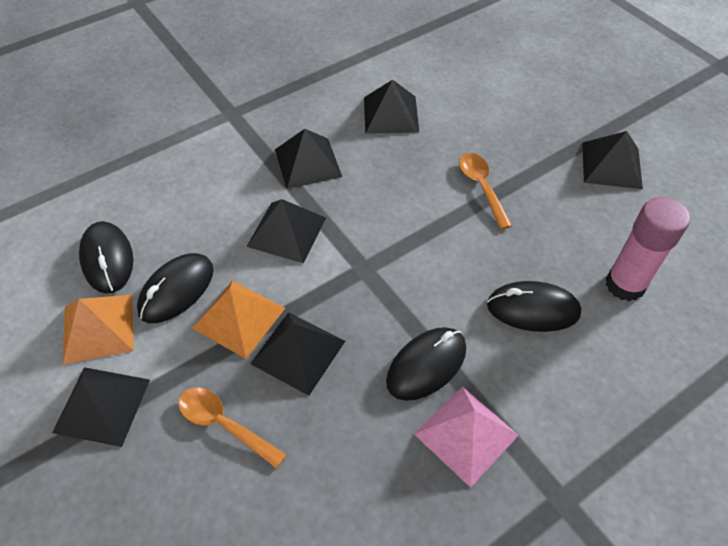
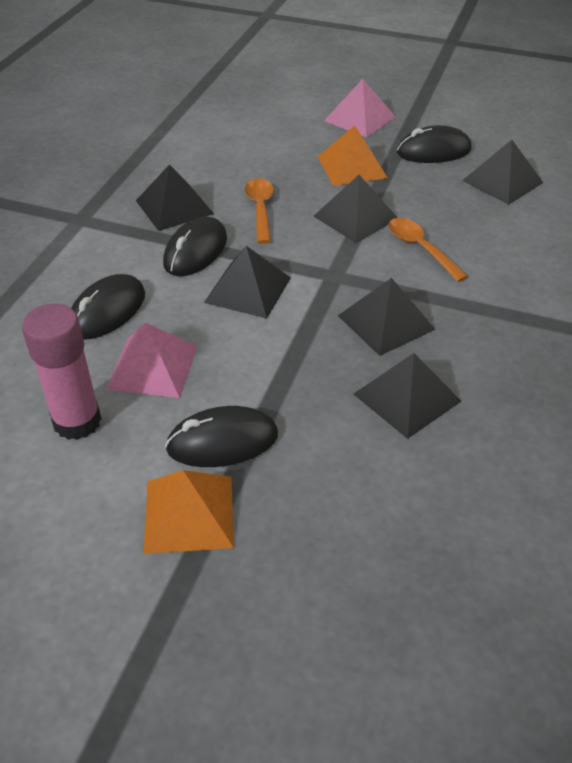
pink pyramid: 1 -> 2

